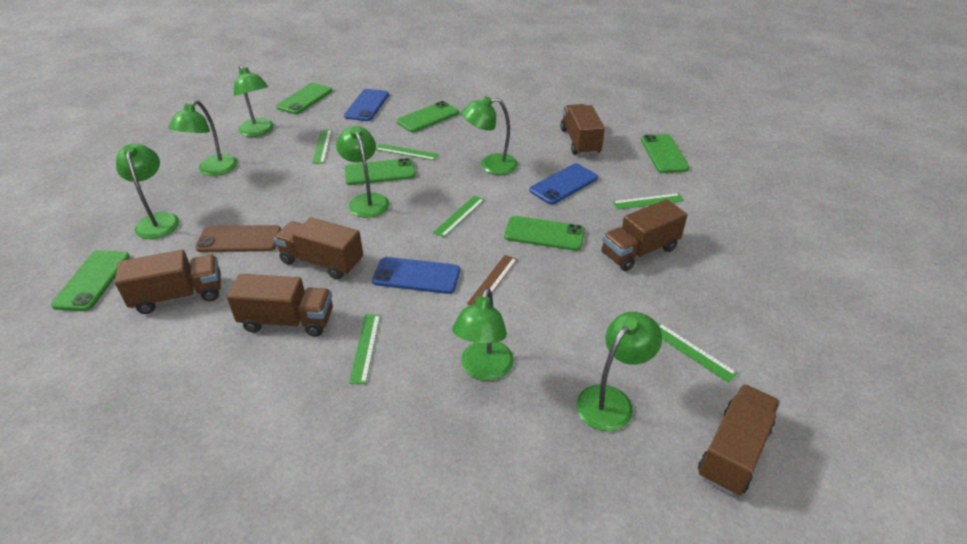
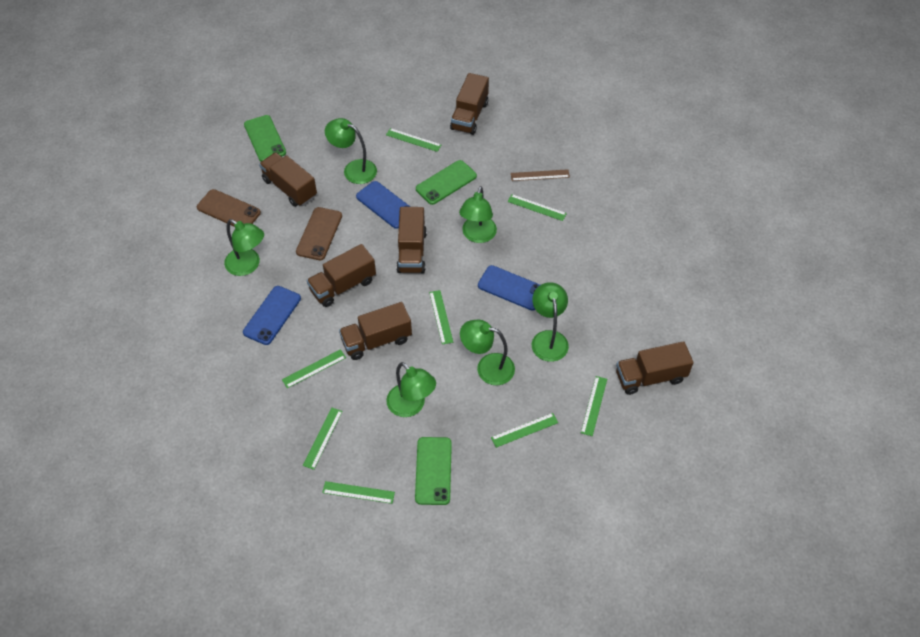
brown phone: 1 -> 2
green lamp: 7 -> 6
green phone: 6 -> 3
green ruler: 6 -> 8

